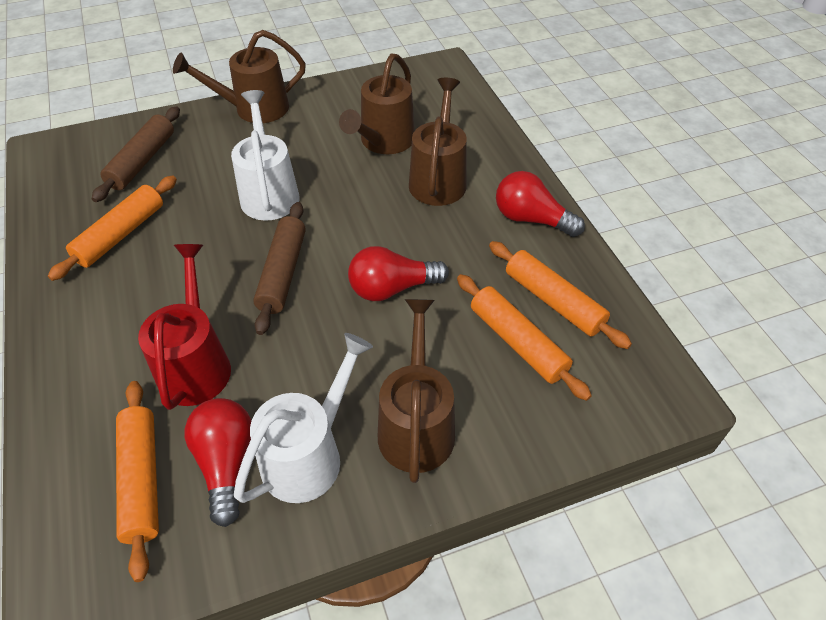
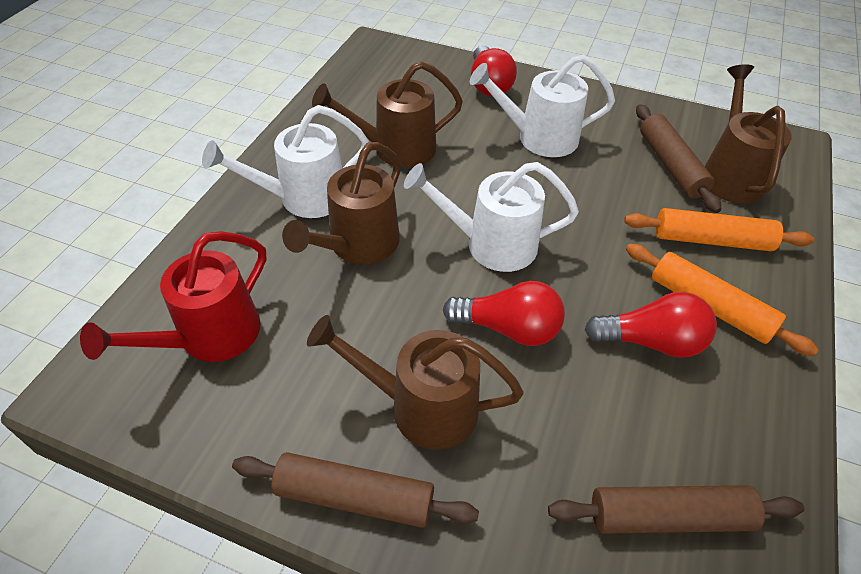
brown rolling pin: 2 -> 3
orange rolling pin: 4 -> 2
white watering can: 2 -> 3

